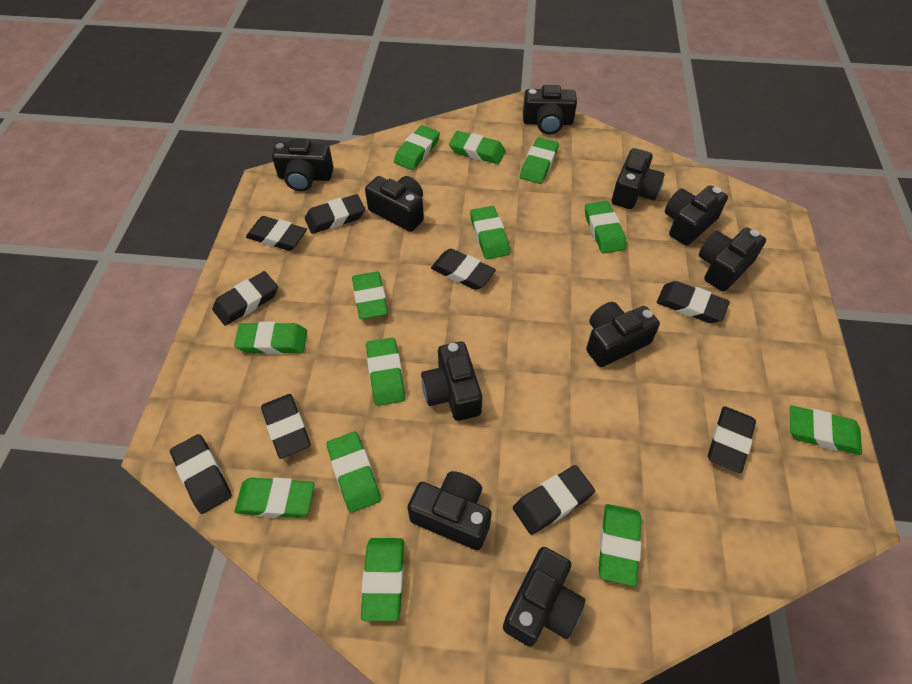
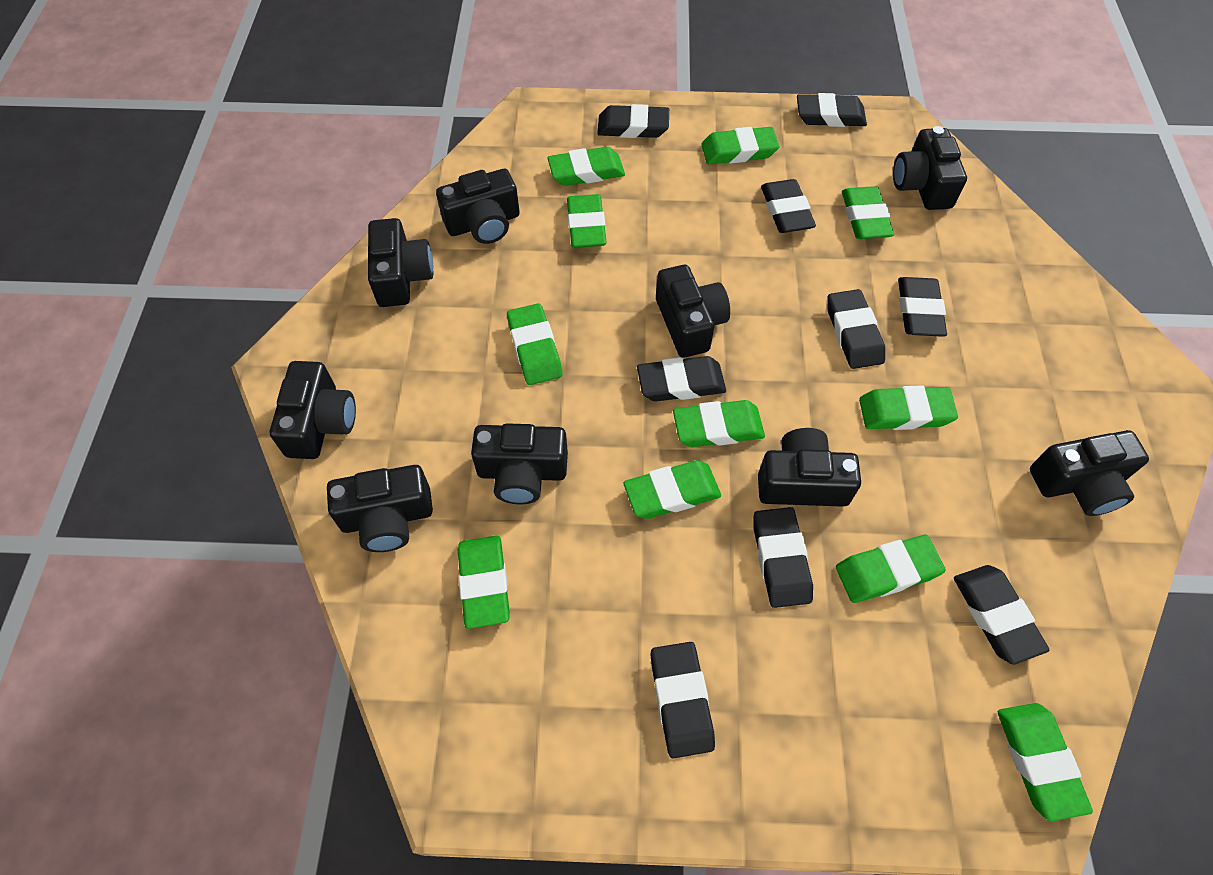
black camera: 10 -> 9
green eraser: 13 -> 11

